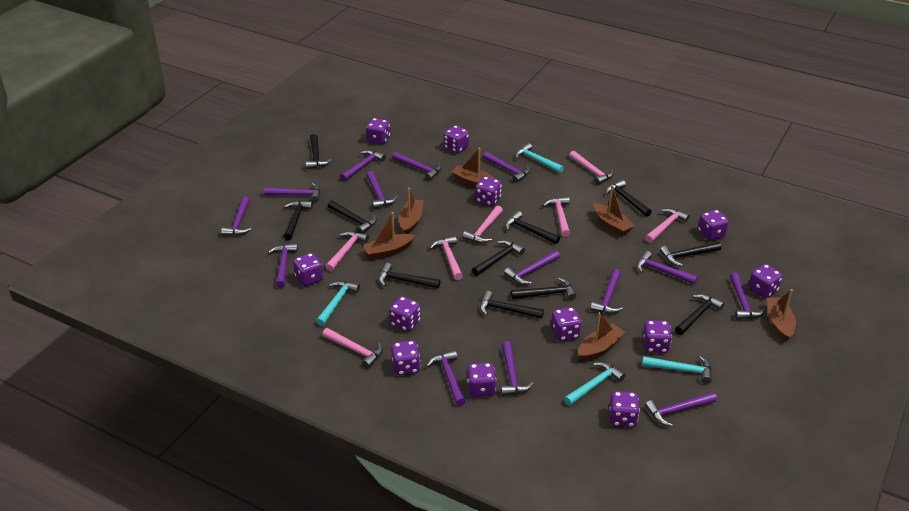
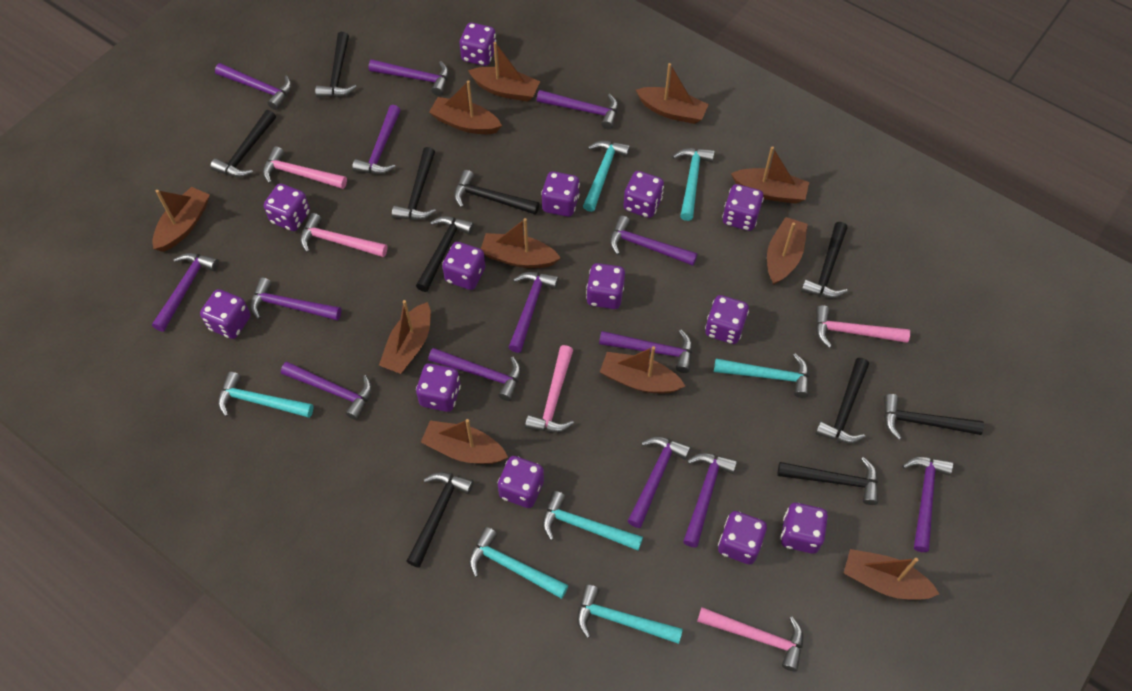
black hammer: 11 -> 10
brown boat: 6 -> 11
pink hammer: 7 -> 5
purple dice: 12 -> 13
turquoise hammer: 4 -> 7

